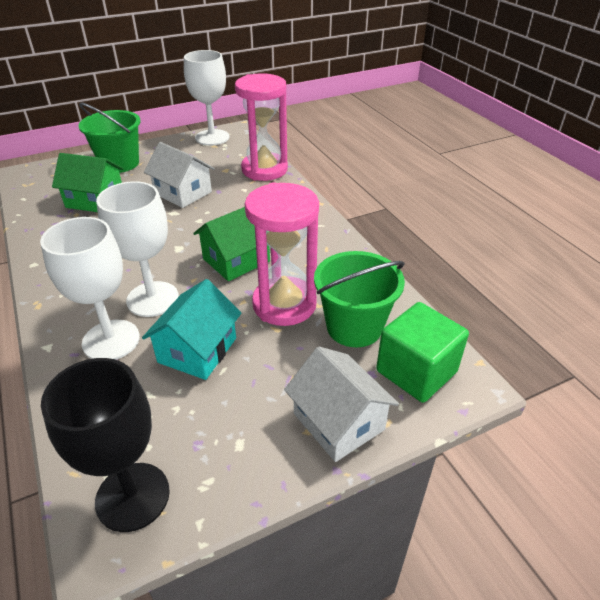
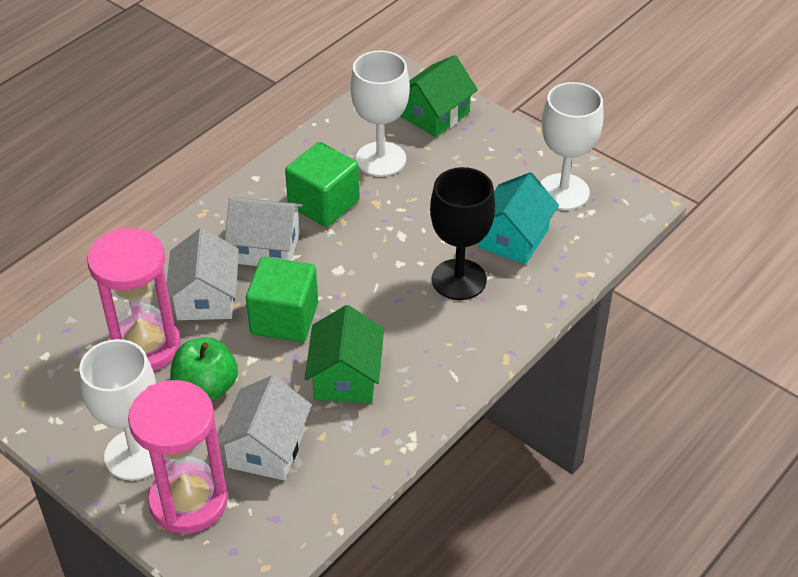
green apple: 0 -> 1
green bucket: 2 -> 0
green cube: 1 -> 2
white house: 2 -> 3

